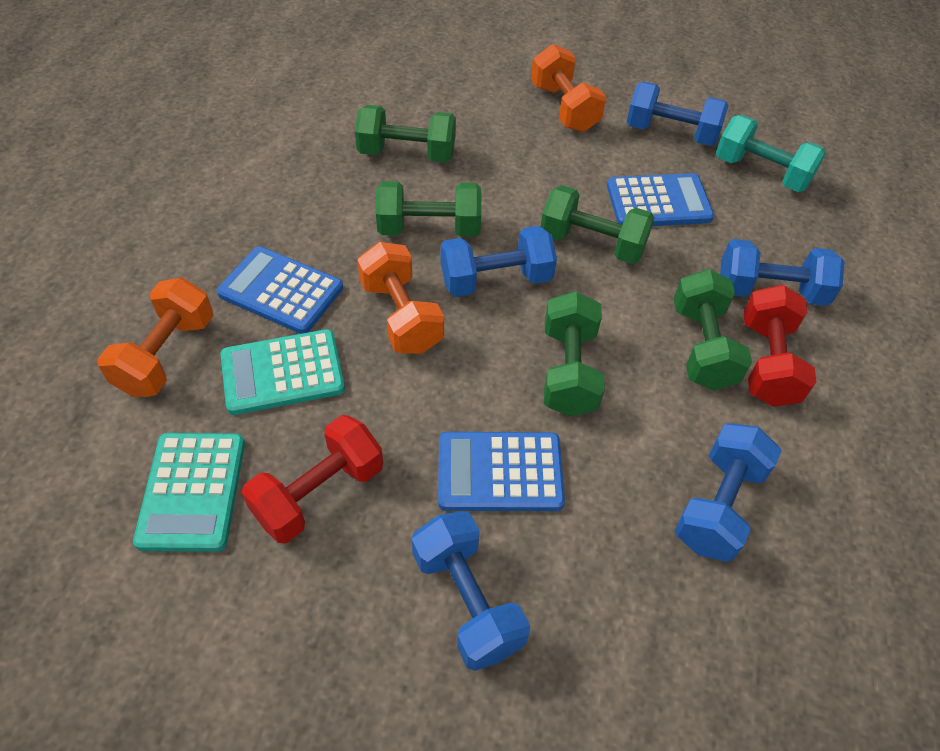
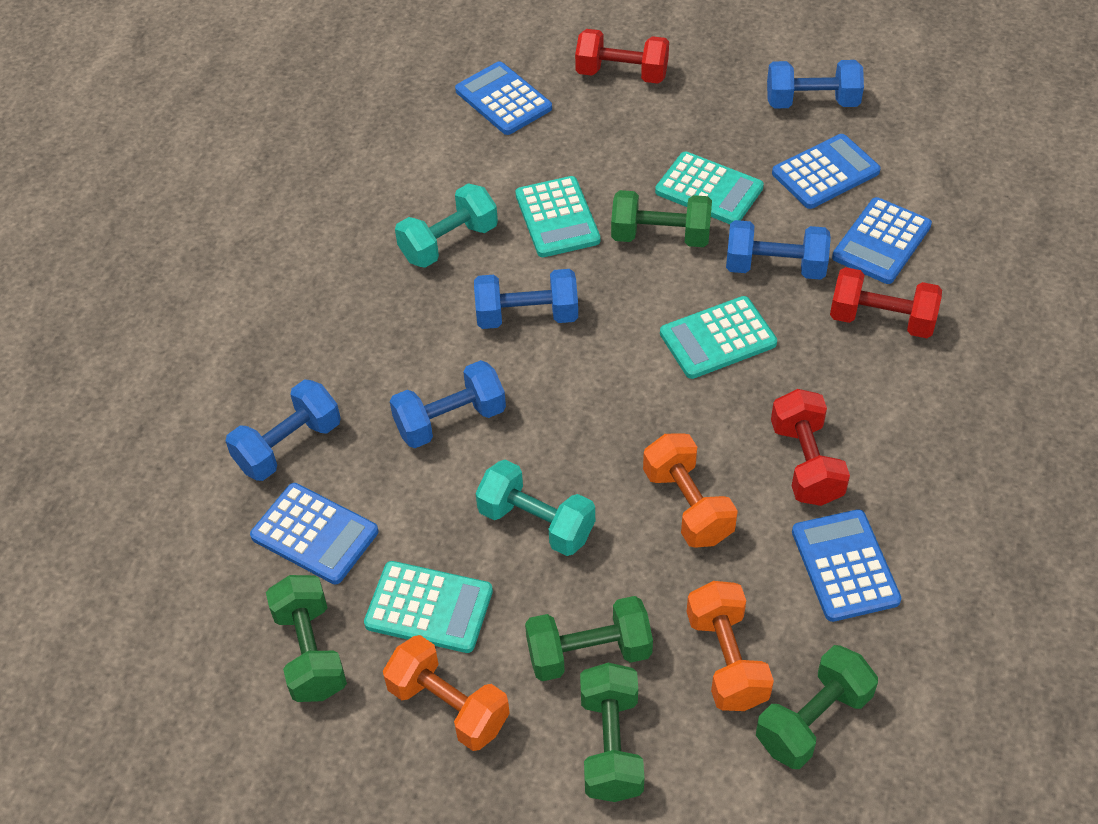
blue calculator: 3 -> 5
red dumbbell: 2 -> 3
turquoise calculator: 2 -> 4
turquoise dumbbell: 1 -> 2

